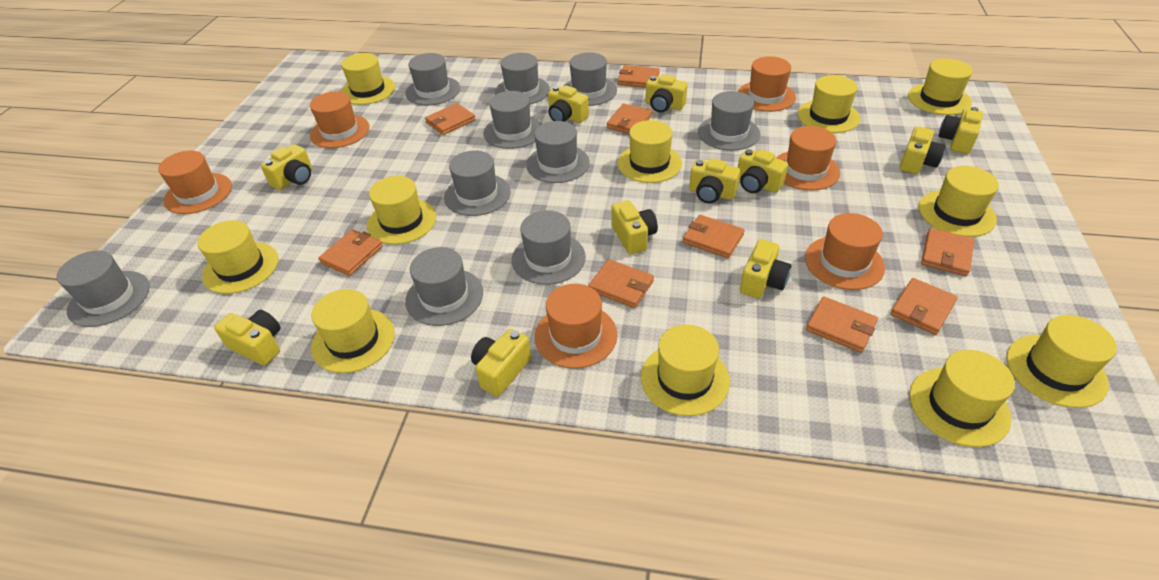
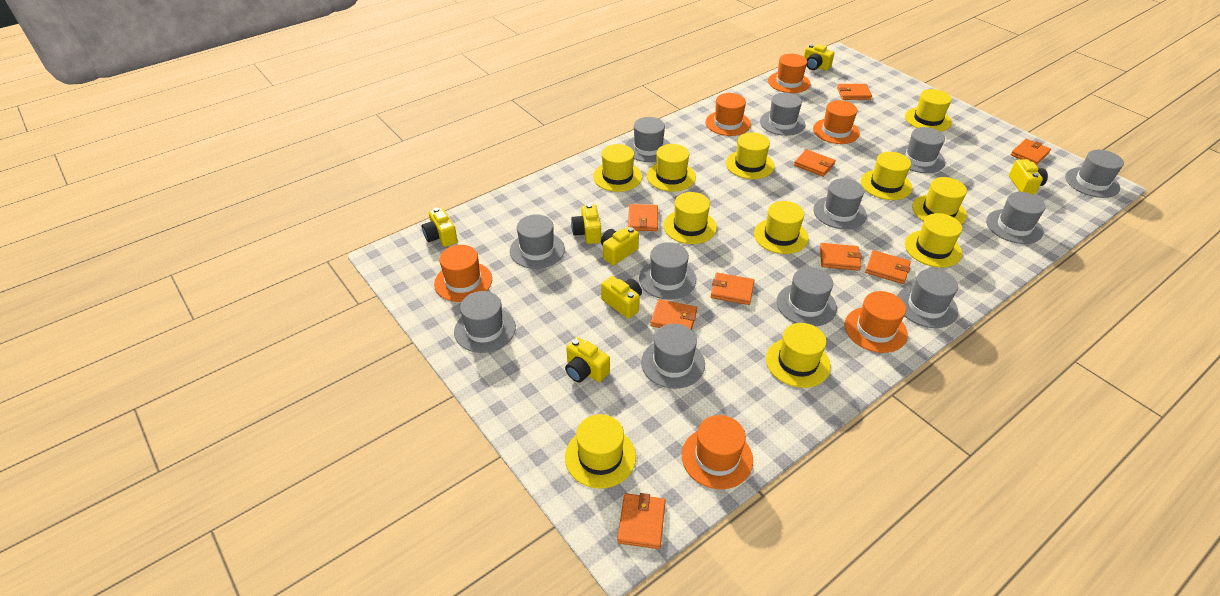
grey hat: 10 -> 12
yellow camera: 11 -> 7

